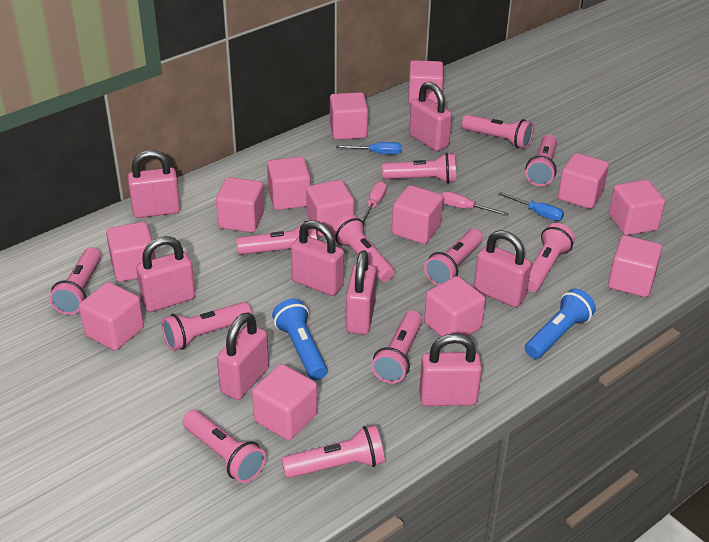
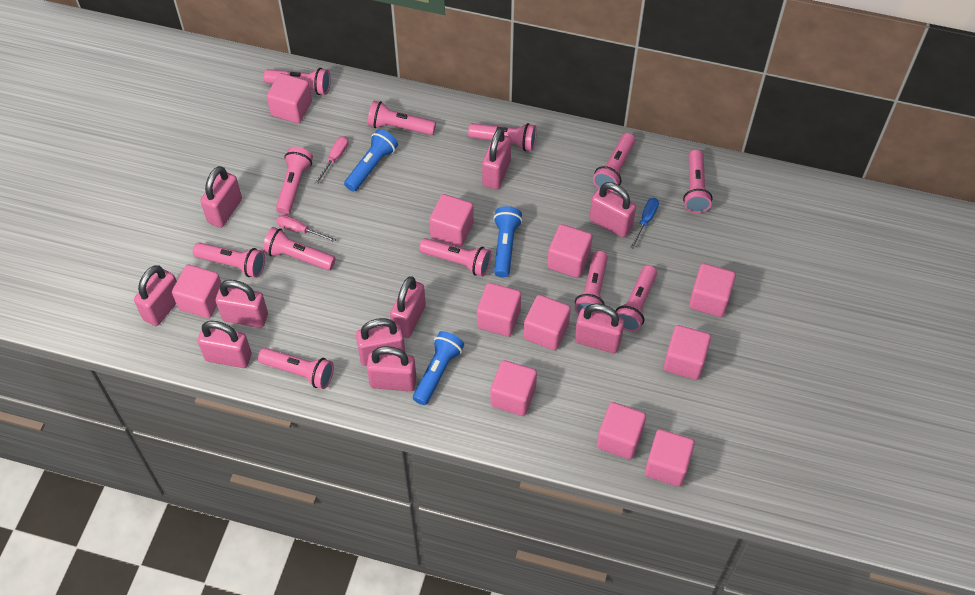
blue flashlight: 2 -> 3
blue screwdriver: 2 -> 1
pink cube: 13 -> 11
pink padlock: 8 -> 10

